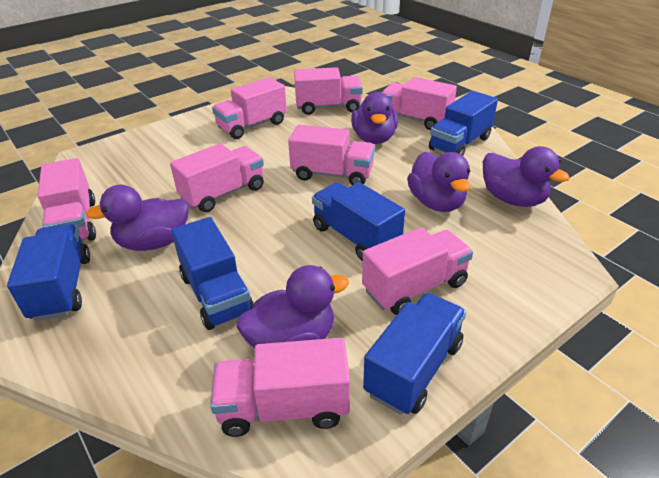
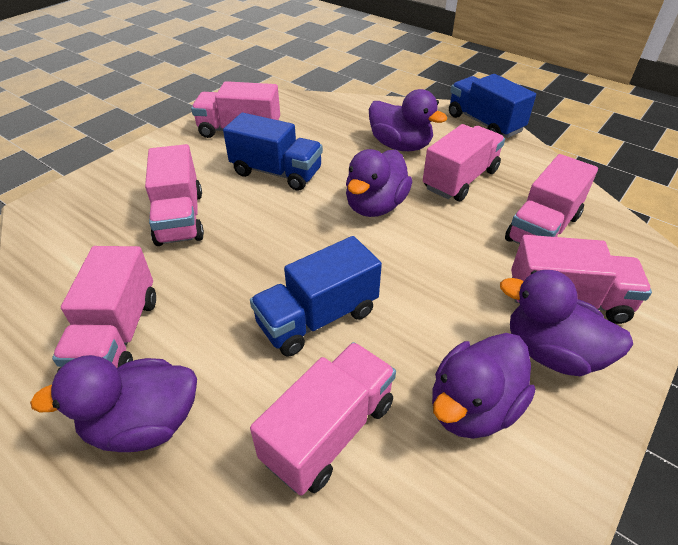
blue truck: 5 -> 3
pink truck: 8 -> 7

